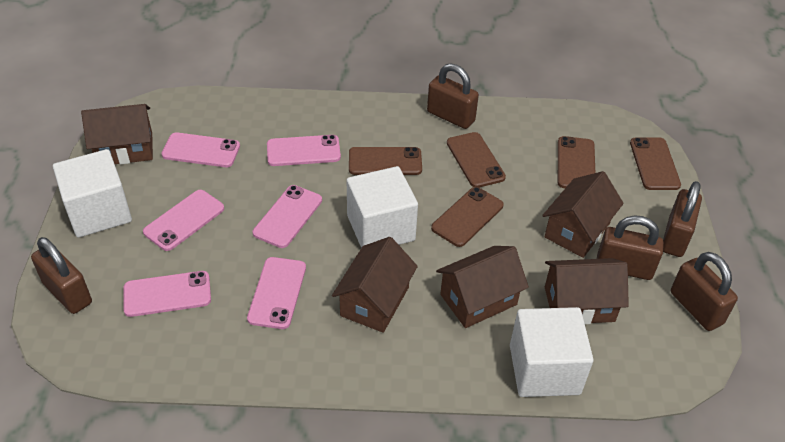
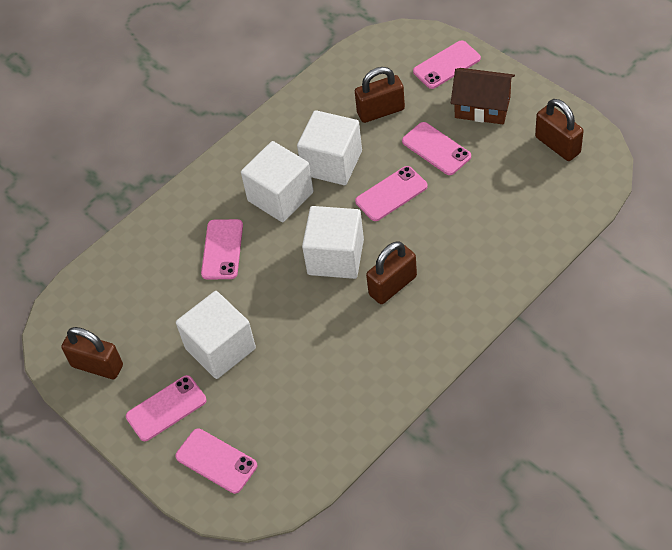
brown house: 5 -> 1
brown padlock: 5 -> 4
brown phone: 5 -> 0
white cube: 3 -> 4

